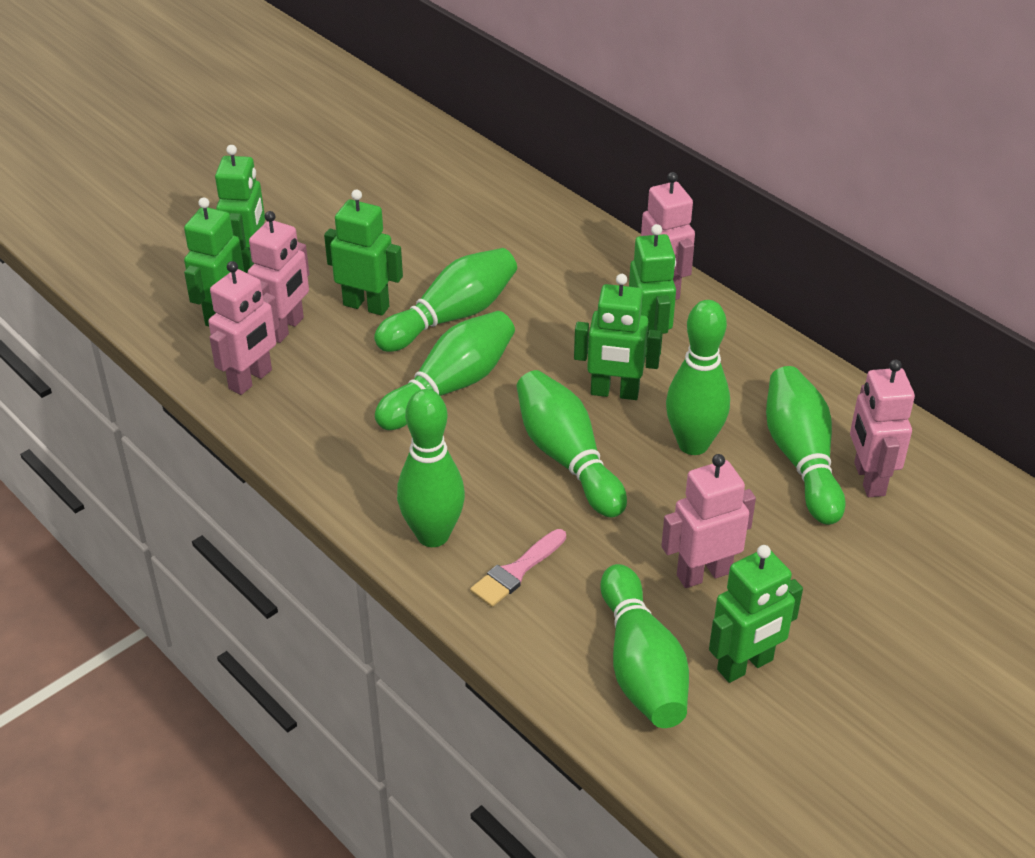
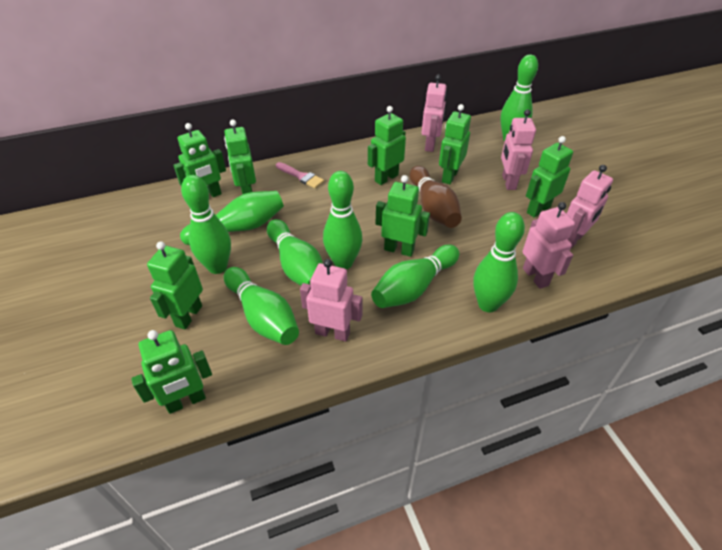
brown bowling pin: 0 -> 1
green bowling pin: 7 -> 8
green robot: 6 -> 8

